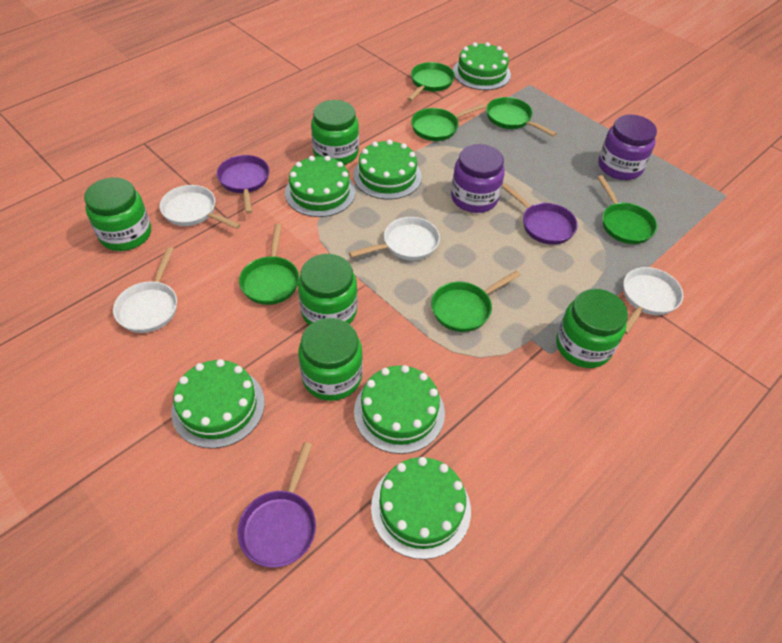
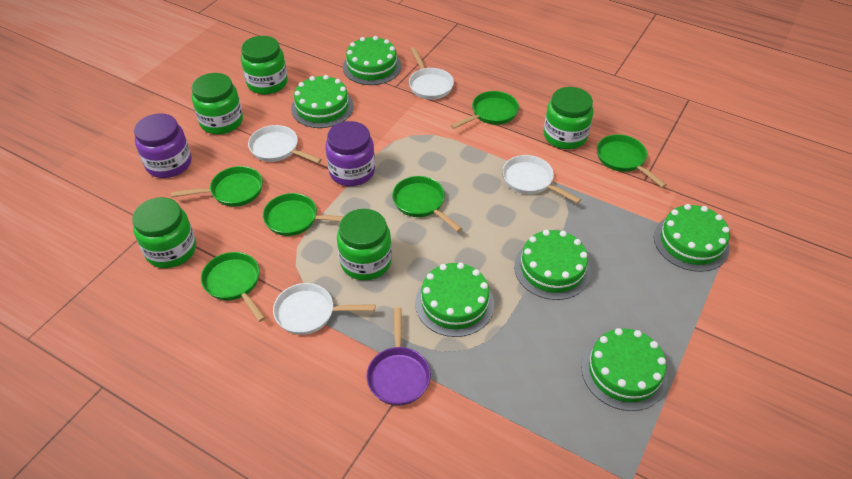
purple pan: 3 -> 1

